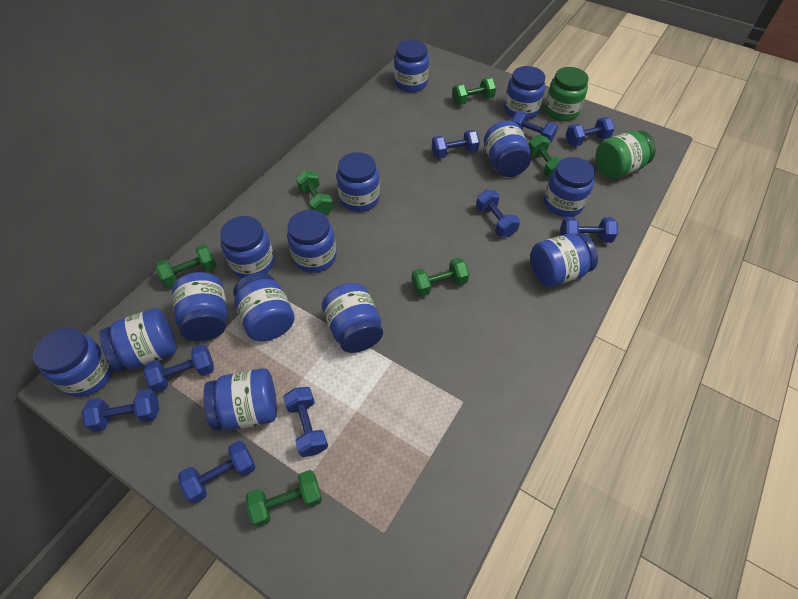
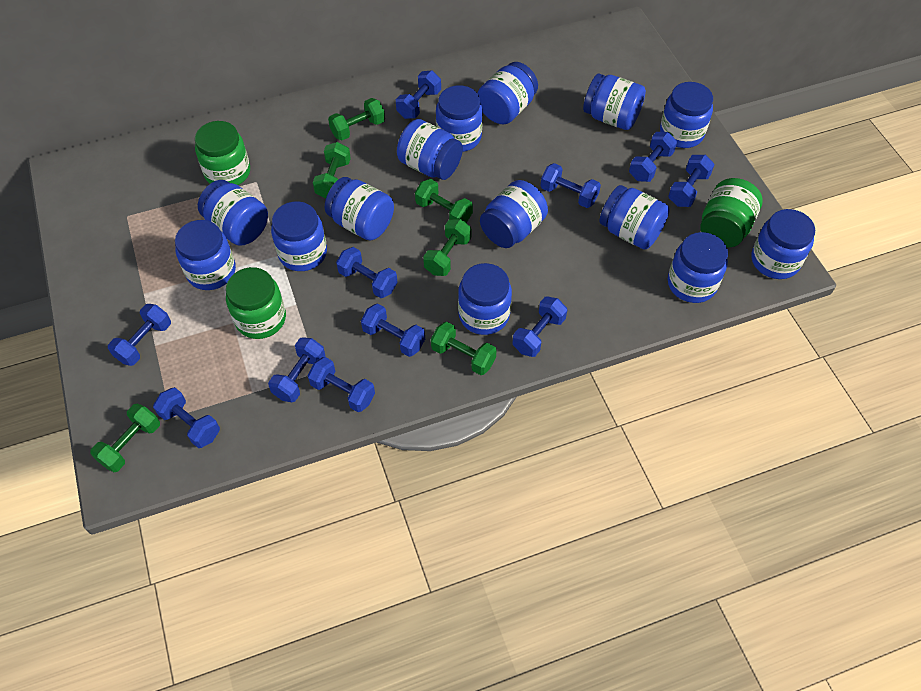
blue dumbbell: 9 -> 11
green jar: 2 -> 3

